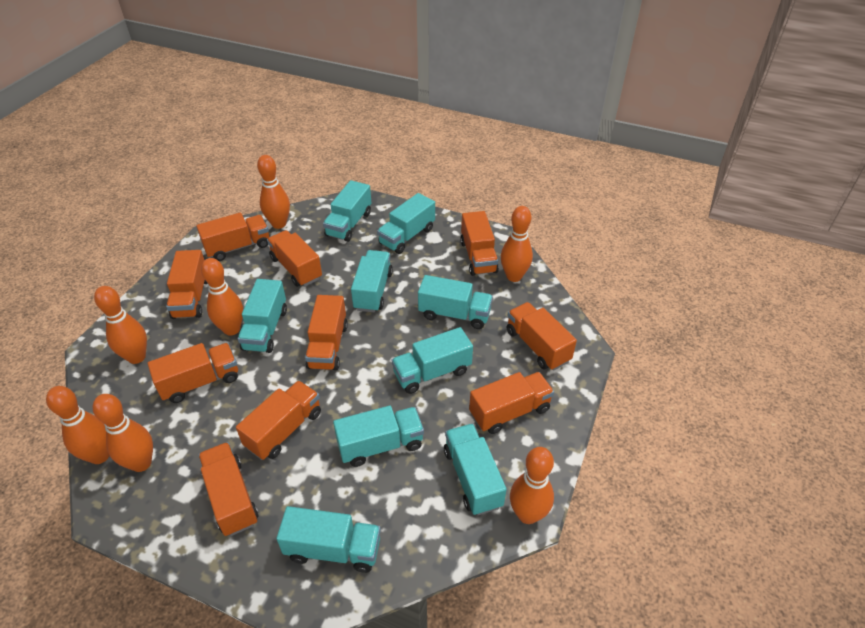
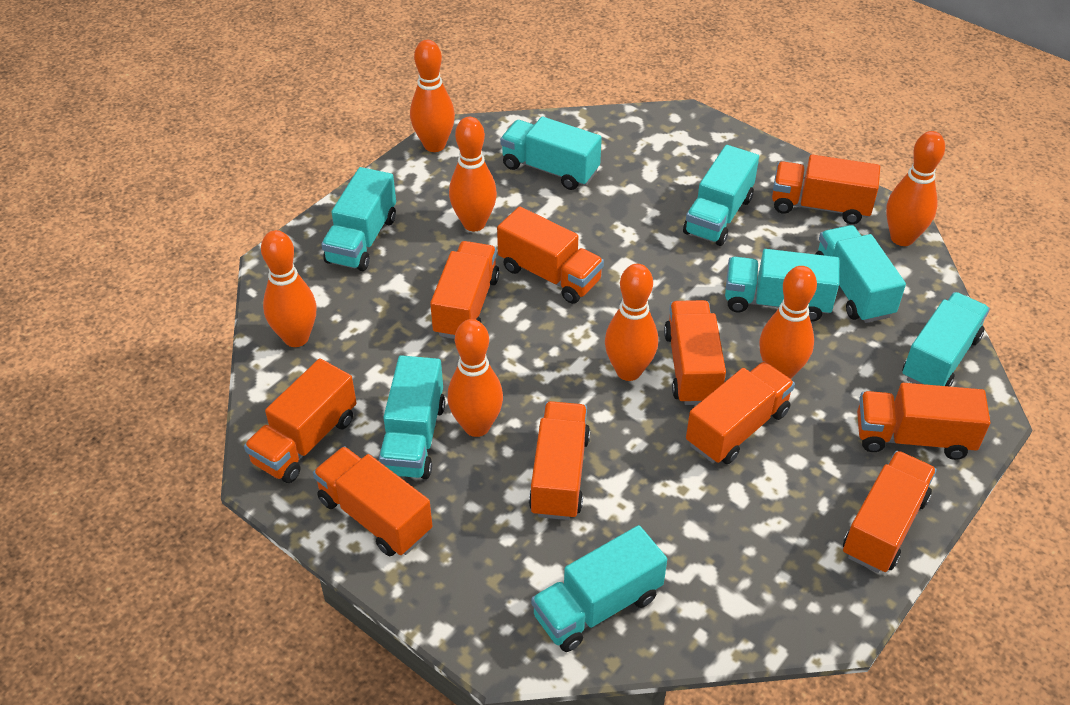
turquoise truck: 9 -> 8

